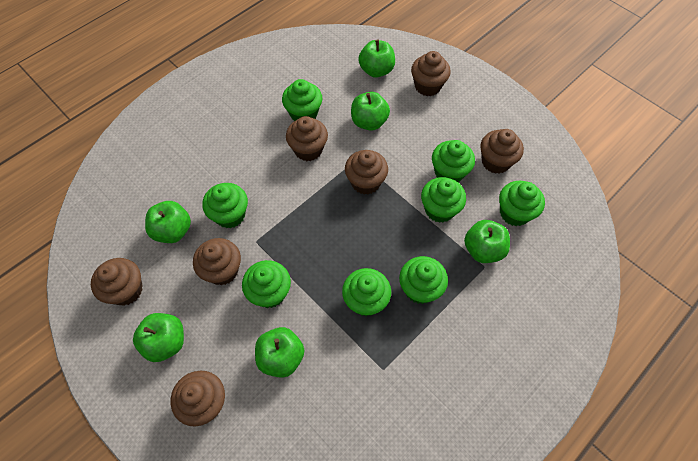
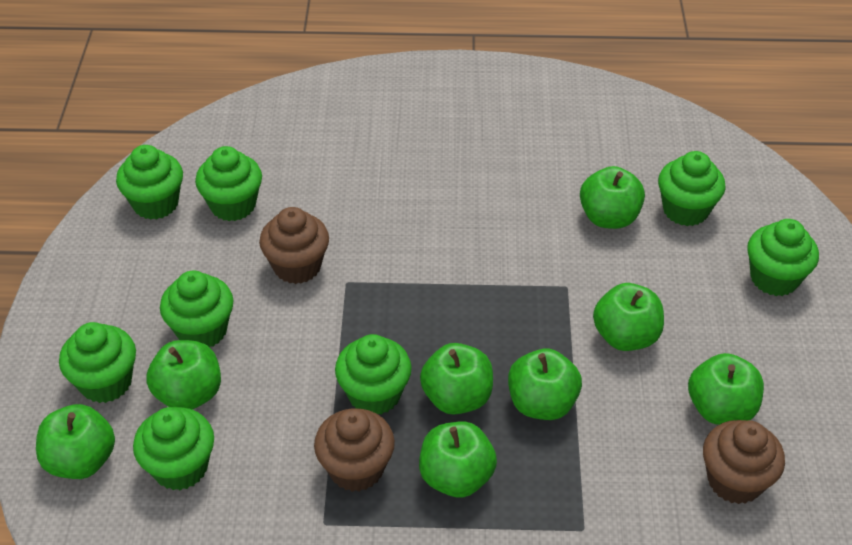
brown cupcake: 7 -> 3
green apple: 6 -> 8

